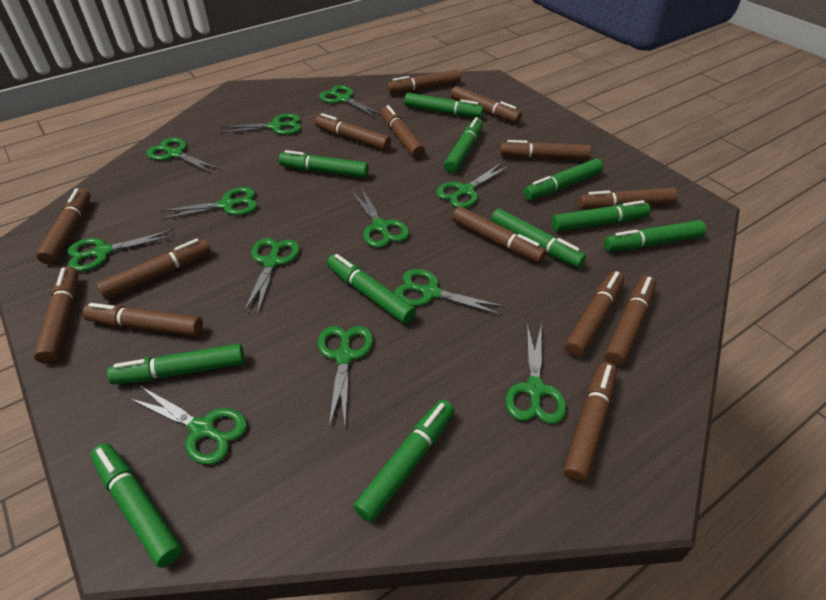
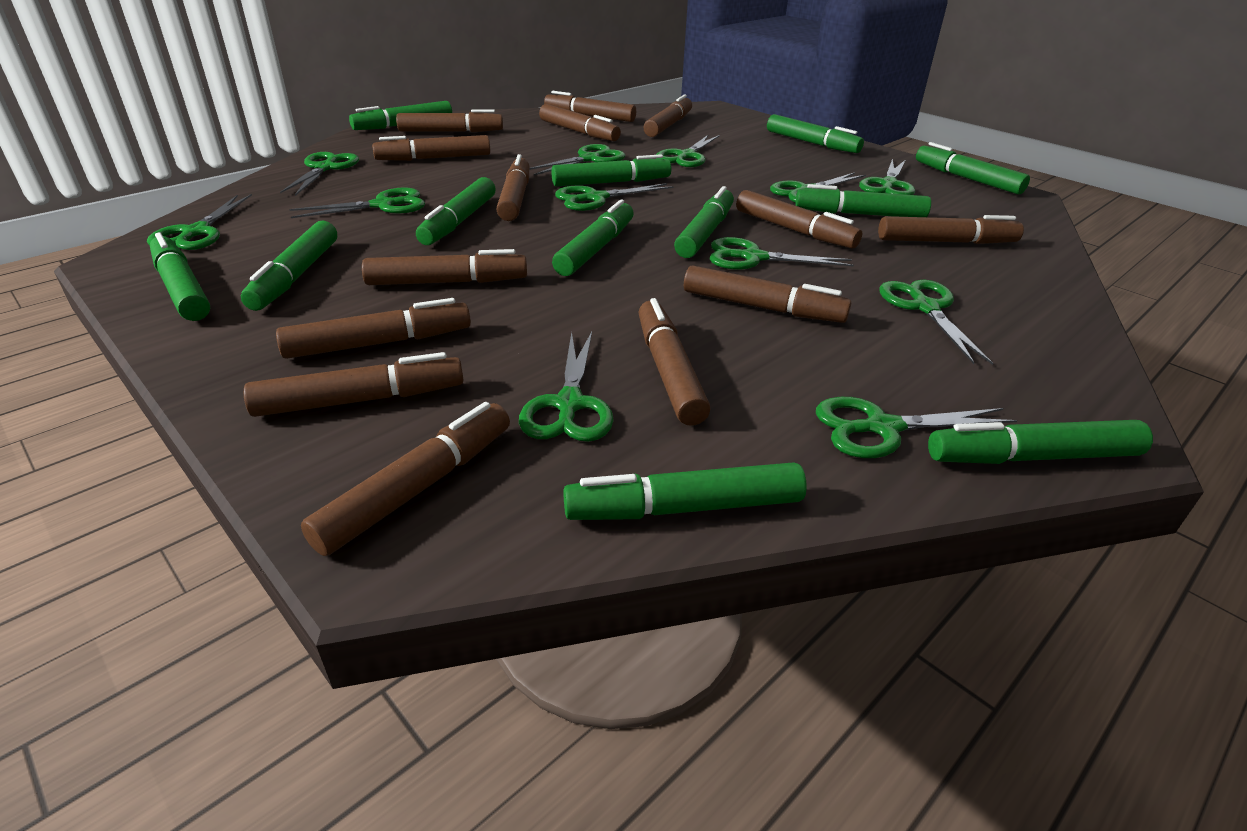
green marker: 11 -> 12

